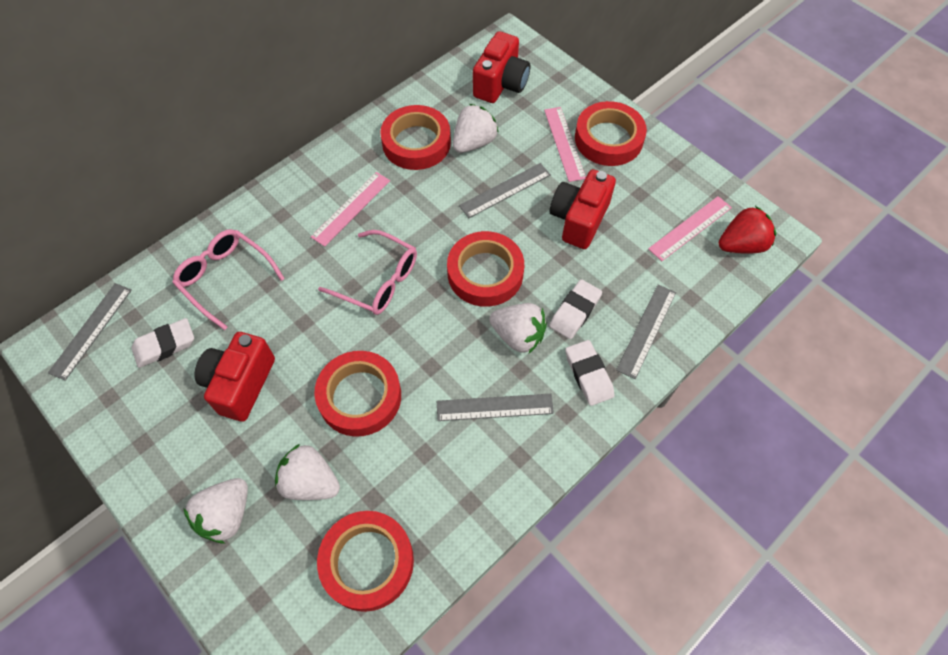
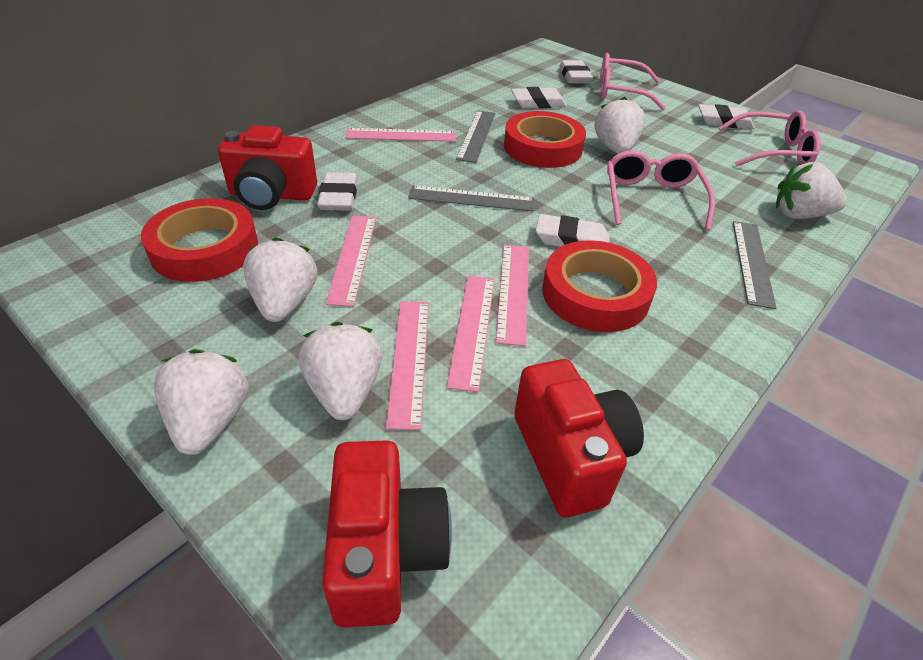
grey ruler: 4 -> 3
pink glasses: 2 -> 3
pink ruler: 3 -> 5
red strawberry: 1 -> 0
red tape: 5 -> 3
white eraser: 3 -> 5
white strawberry: 4 -> 5

